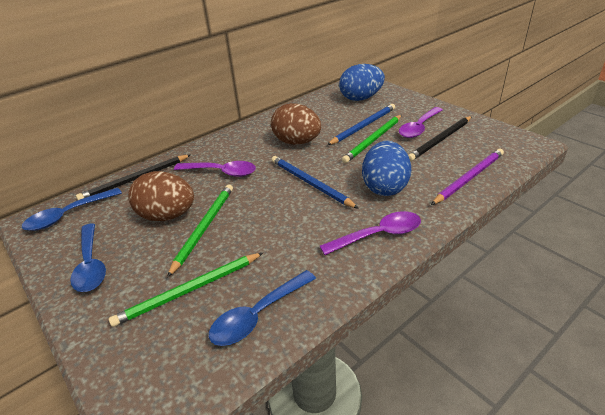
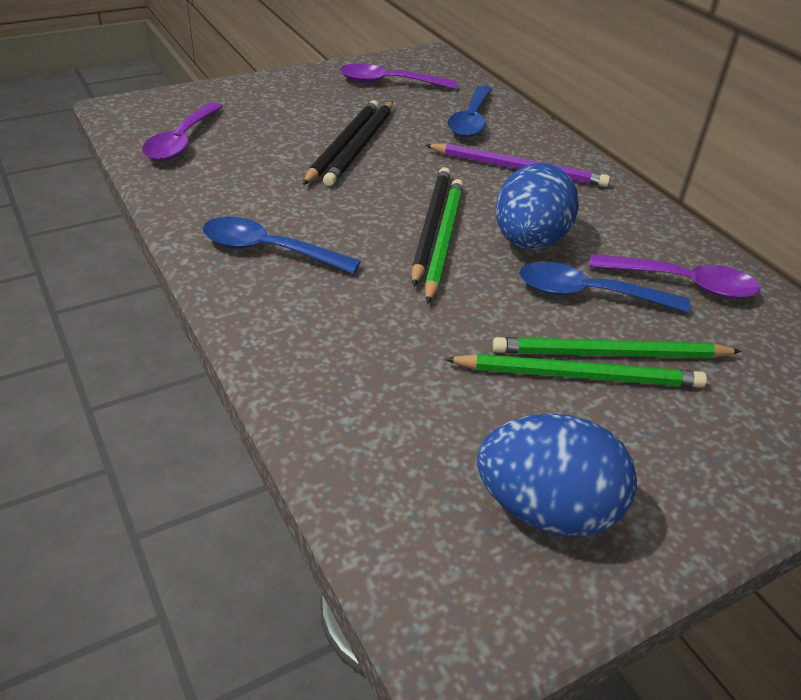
black pencil: 2 -> 3
blue pencil: 2 -> 0
brown egg: 2 -> 0

